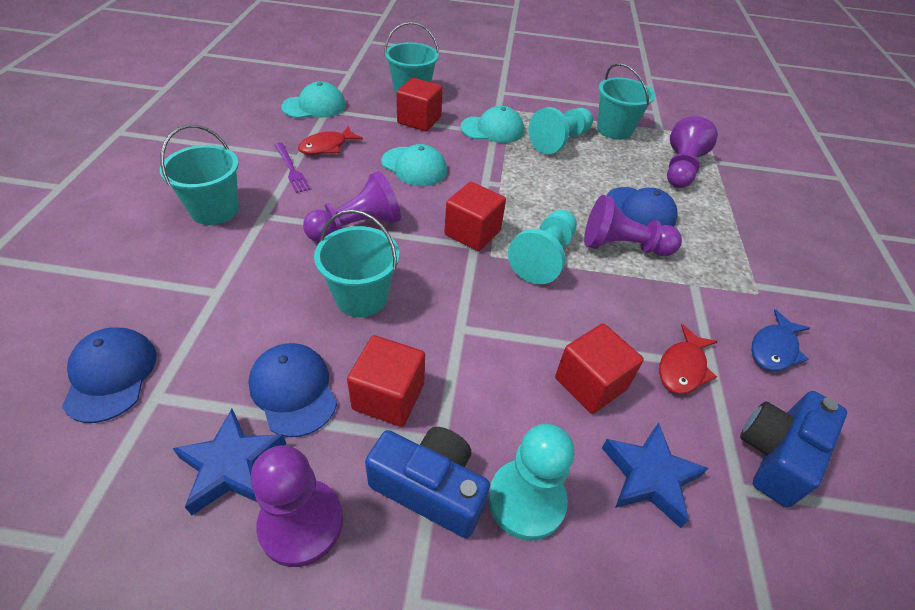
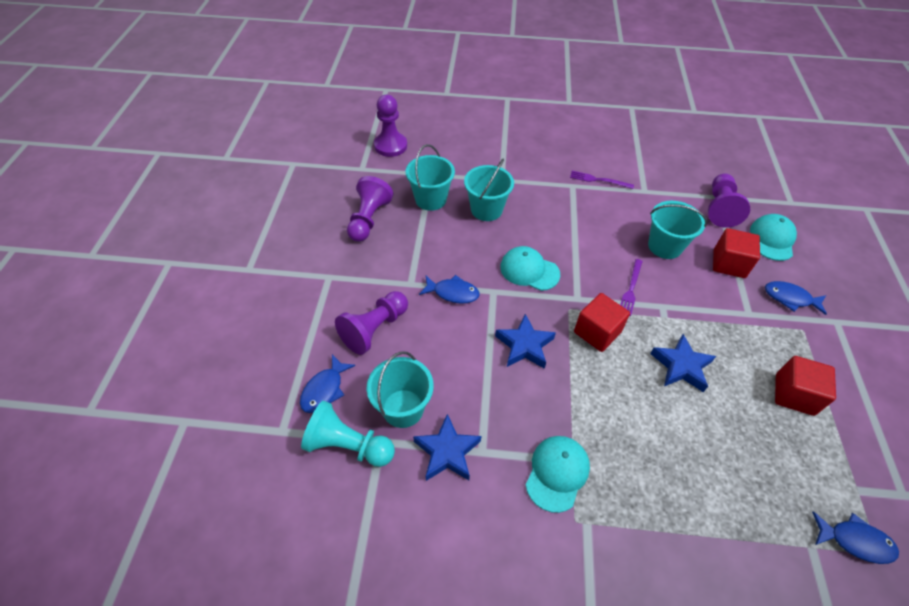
blue camera: 2 -> 0
blue cap: 3 -> 0
blue fish: 1 -> 4
blue star: 2 -> 3
purple fork: 1 -> 2
red cube: 4 -> 3
red fish: 2 -> 0
turquoise pawn: 3 -> 1

